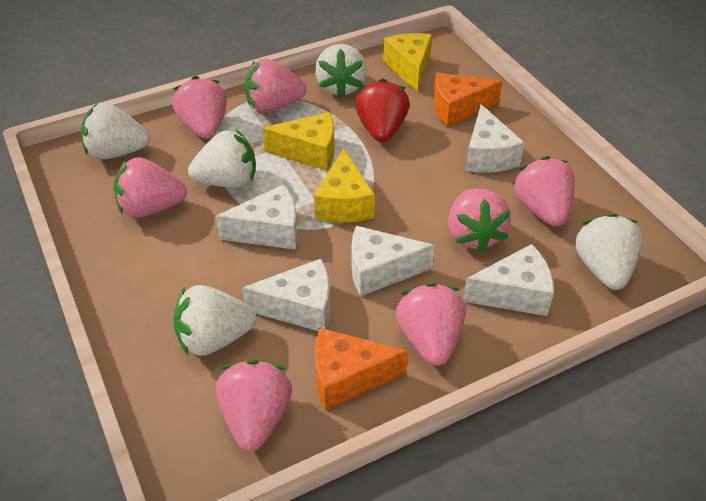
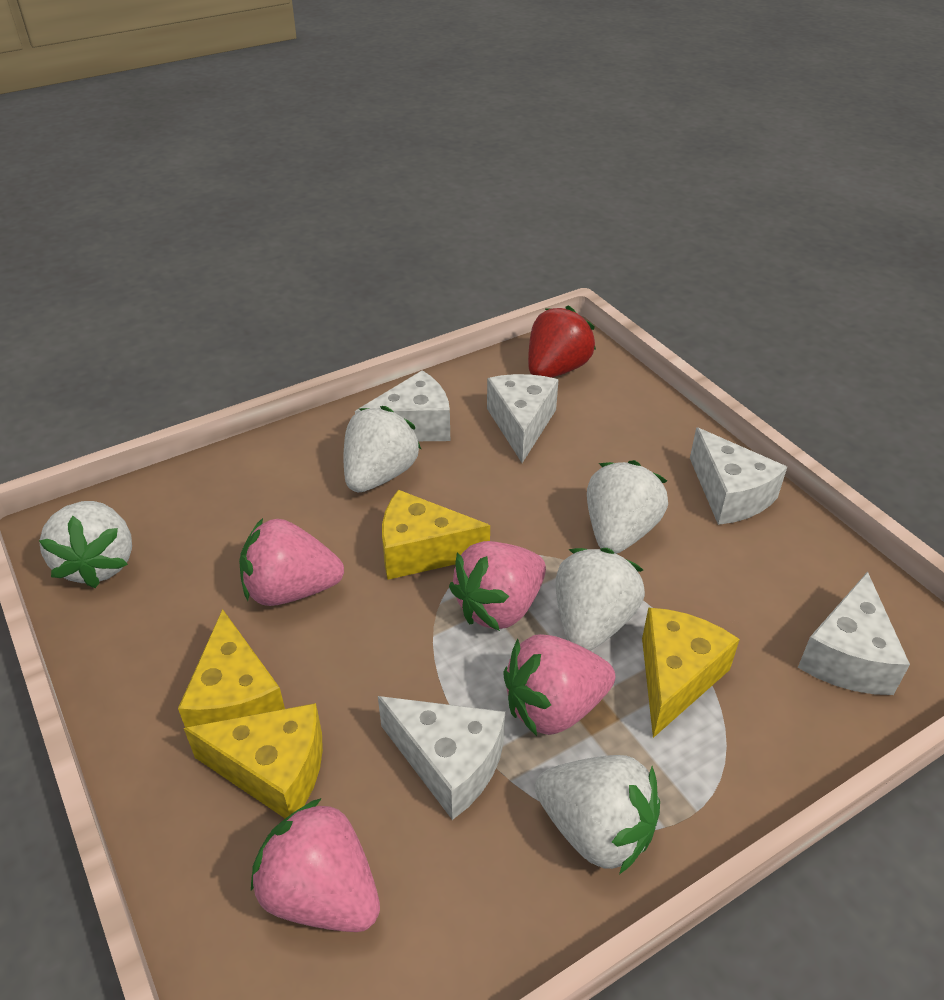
orange cheese: 2 -> 0
pink strawberry: 7 -> 4
yellow cheese: 3 -> 4

